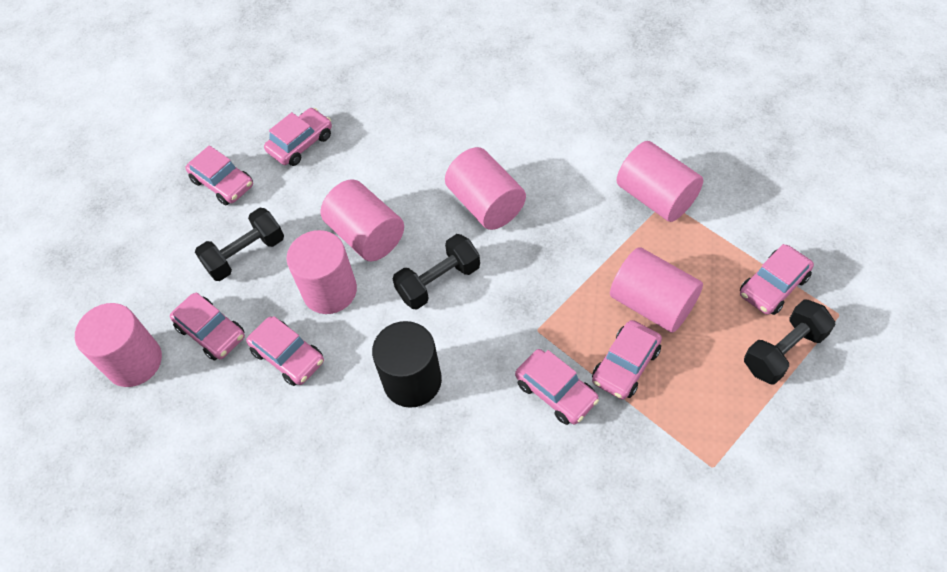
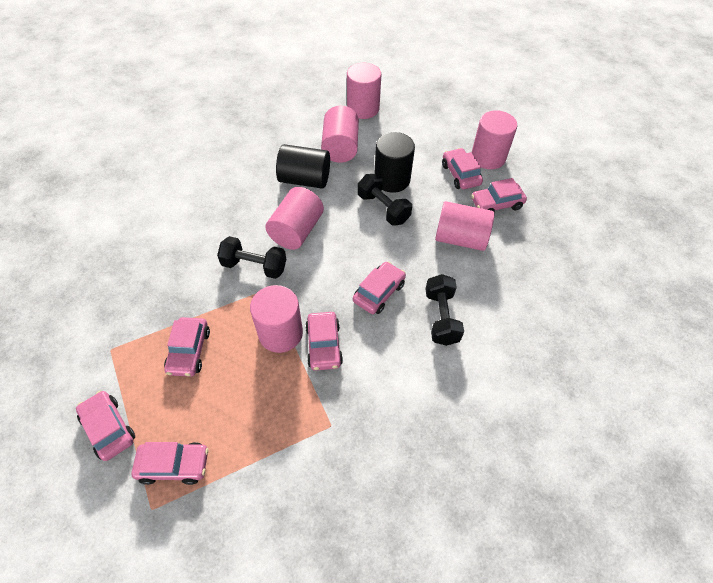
black cylinder: 1 -> 2

